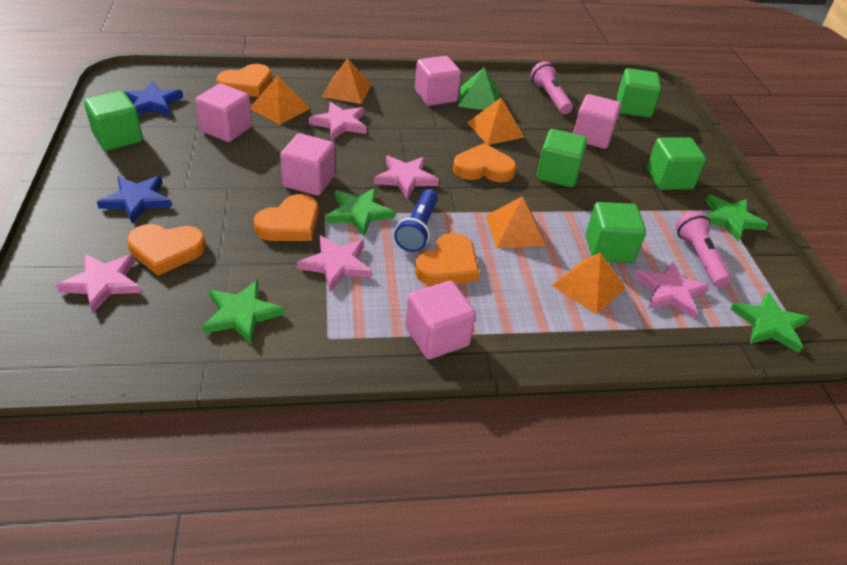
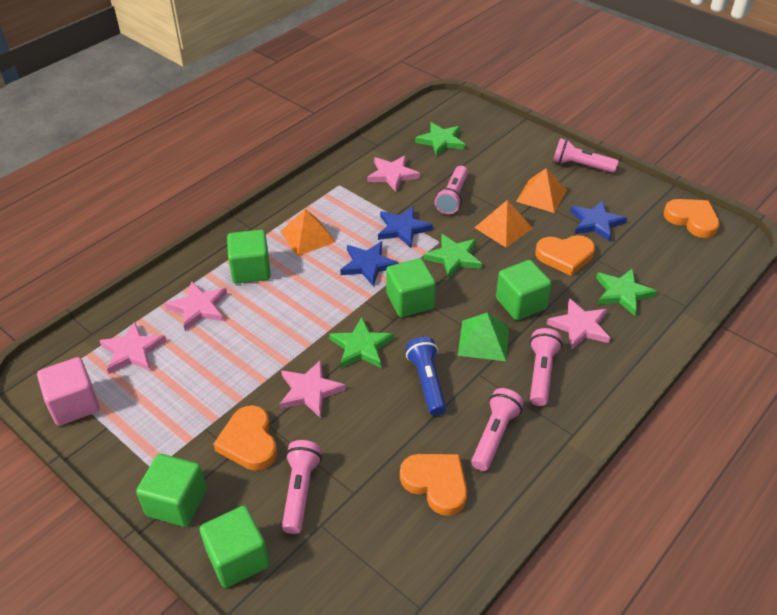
blue star: 2 -> 3
orange heart: 5 -> 4
orange pyramid: 5 -> 3
pink cube: 5 -> 1
pink flashlight: 2 -> 5

